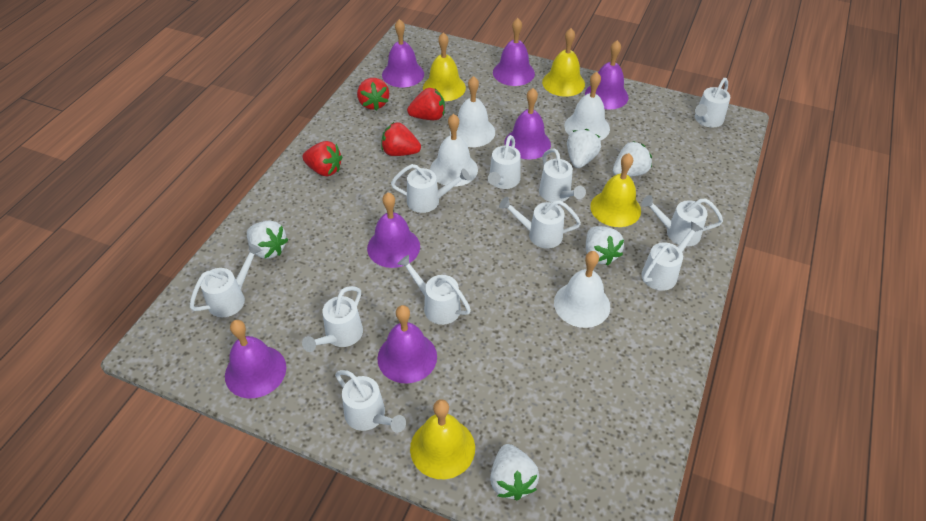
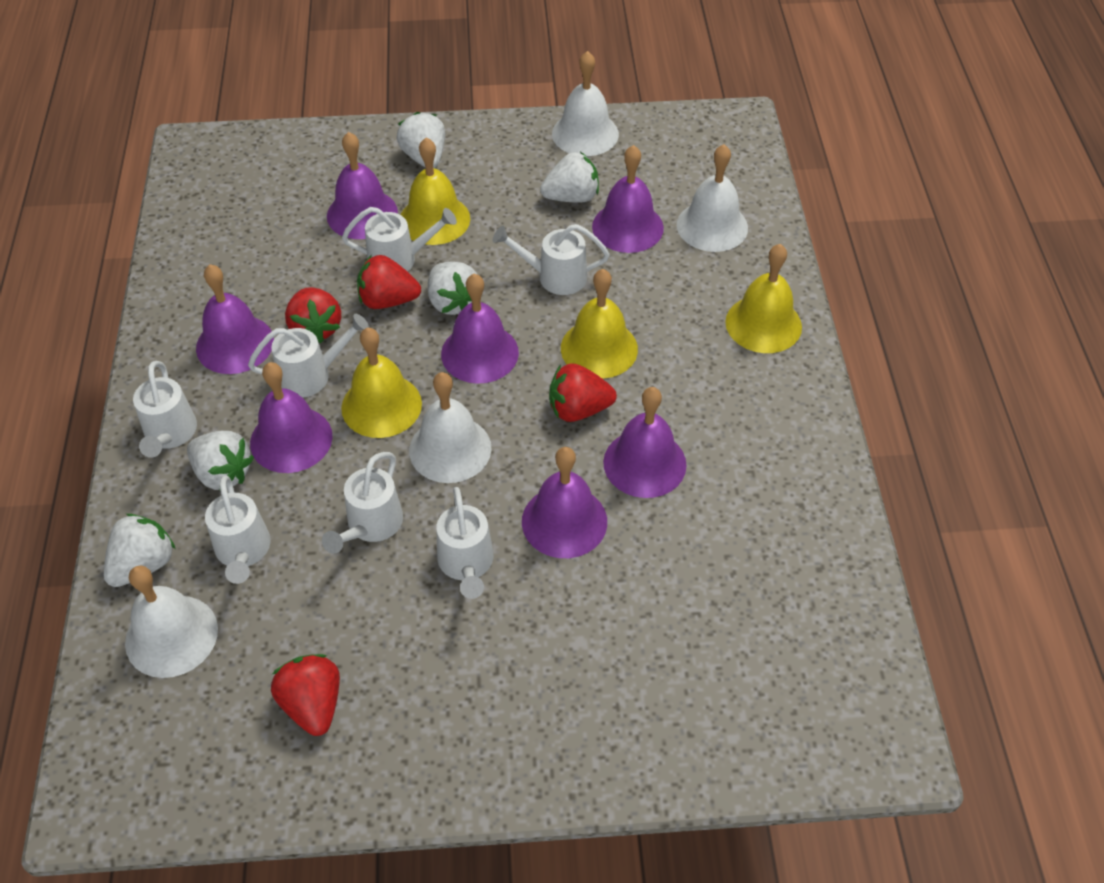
white watering can: 11 -> 7

